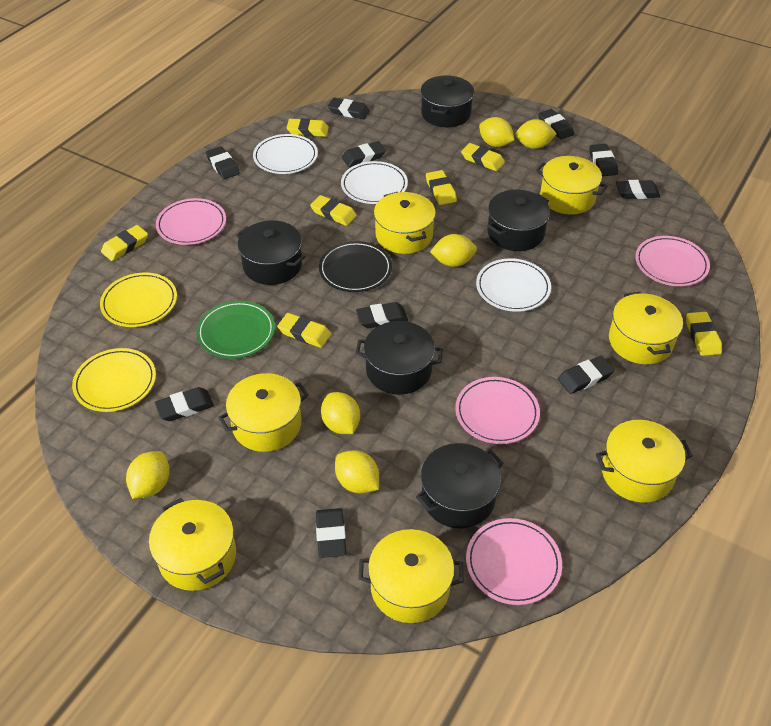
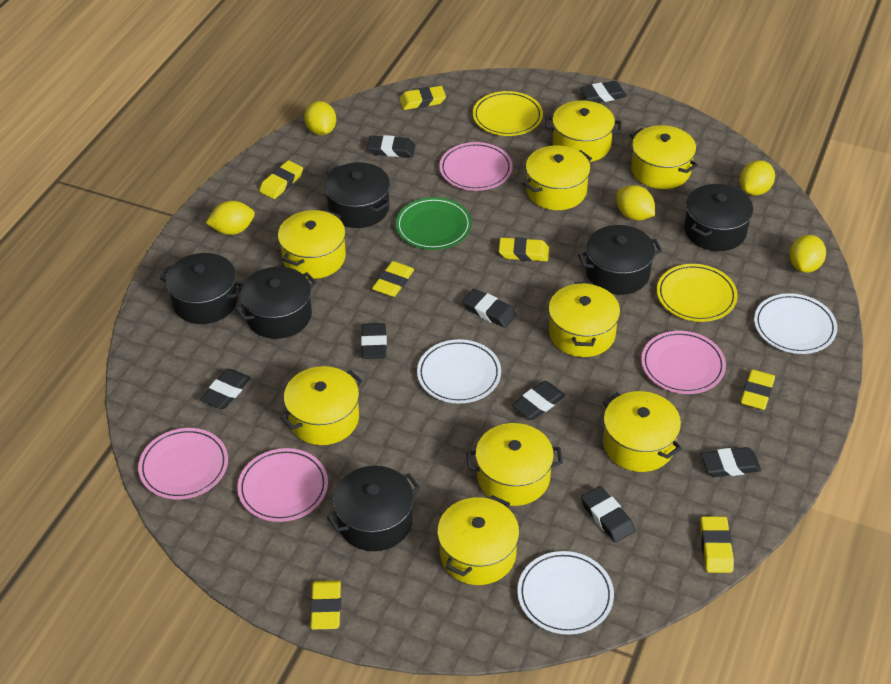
black eraser: 10 -> 8
black plate: 1 -> 0
black pot: 5 -> 6
yellow lemon: 6 -> 5
yellow pot: 7 -> 9

